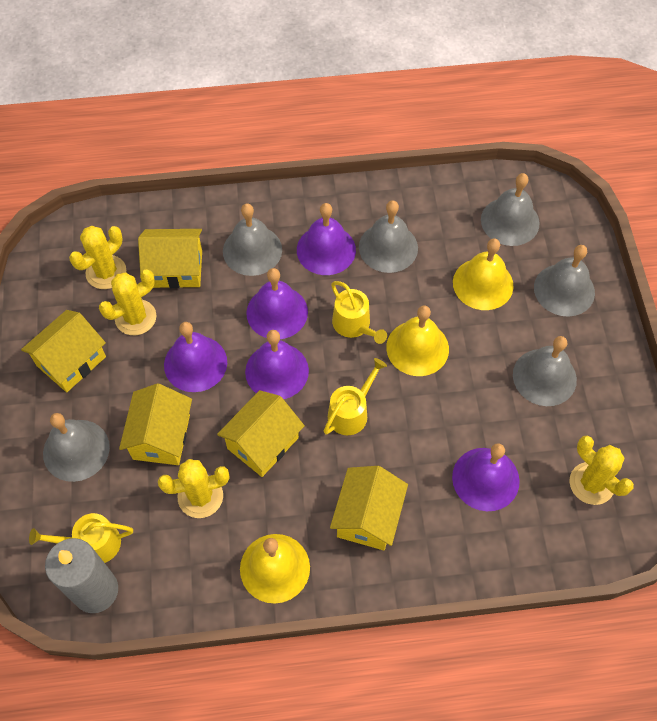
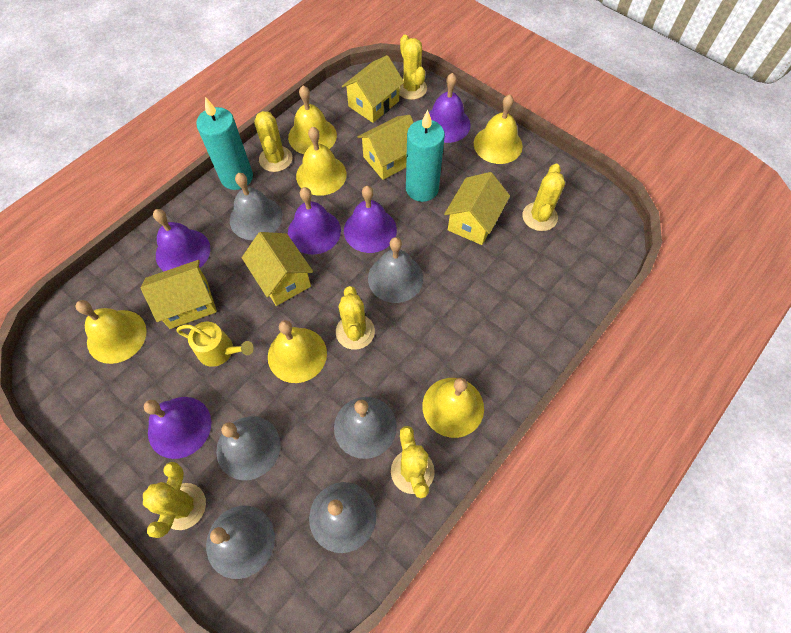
grey candle: 1 -> 0
turquoise candle: 0 -> 2
yellow bell: 3 -> 6
yellow cactus: 4 -> 6
yellow watering can: 3 -> 1

